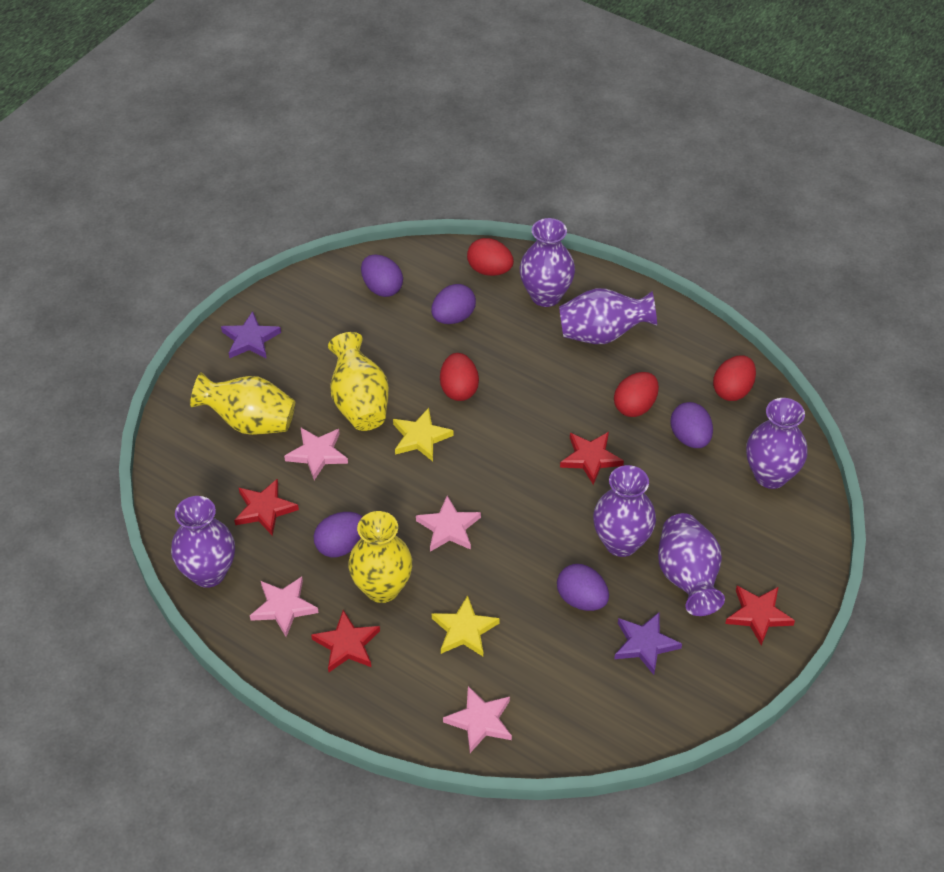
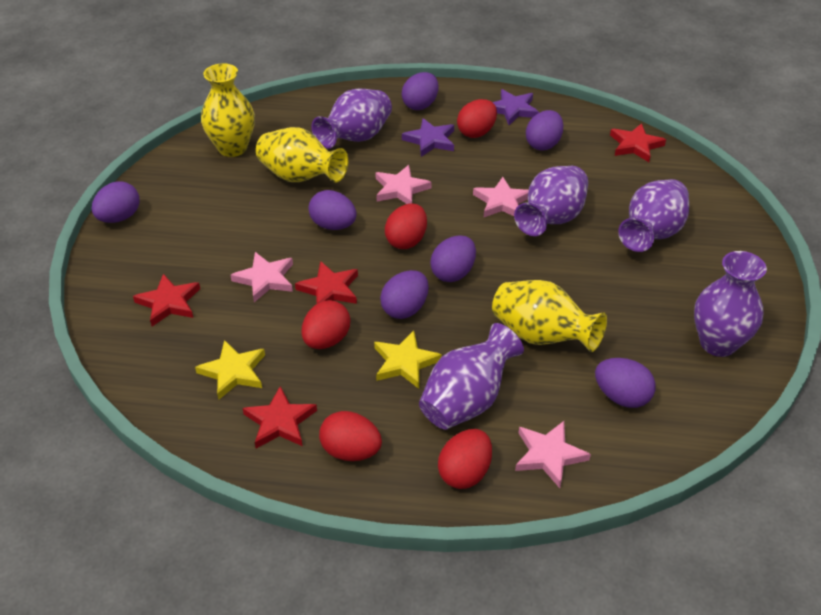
purple egg: 5 -> 7
purple vase: 6 -> 5
red egg: 4 -> 5

